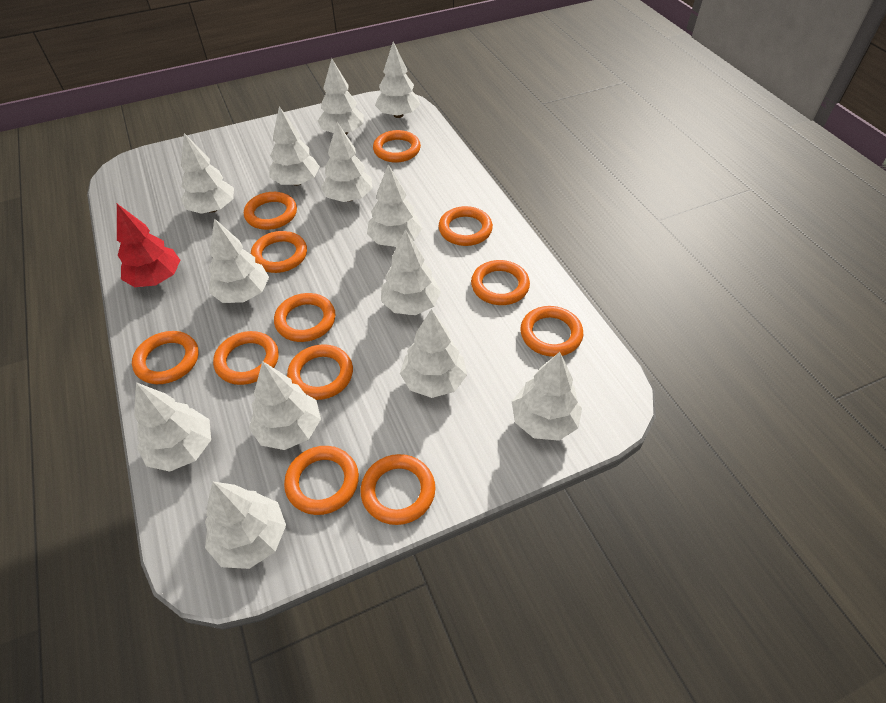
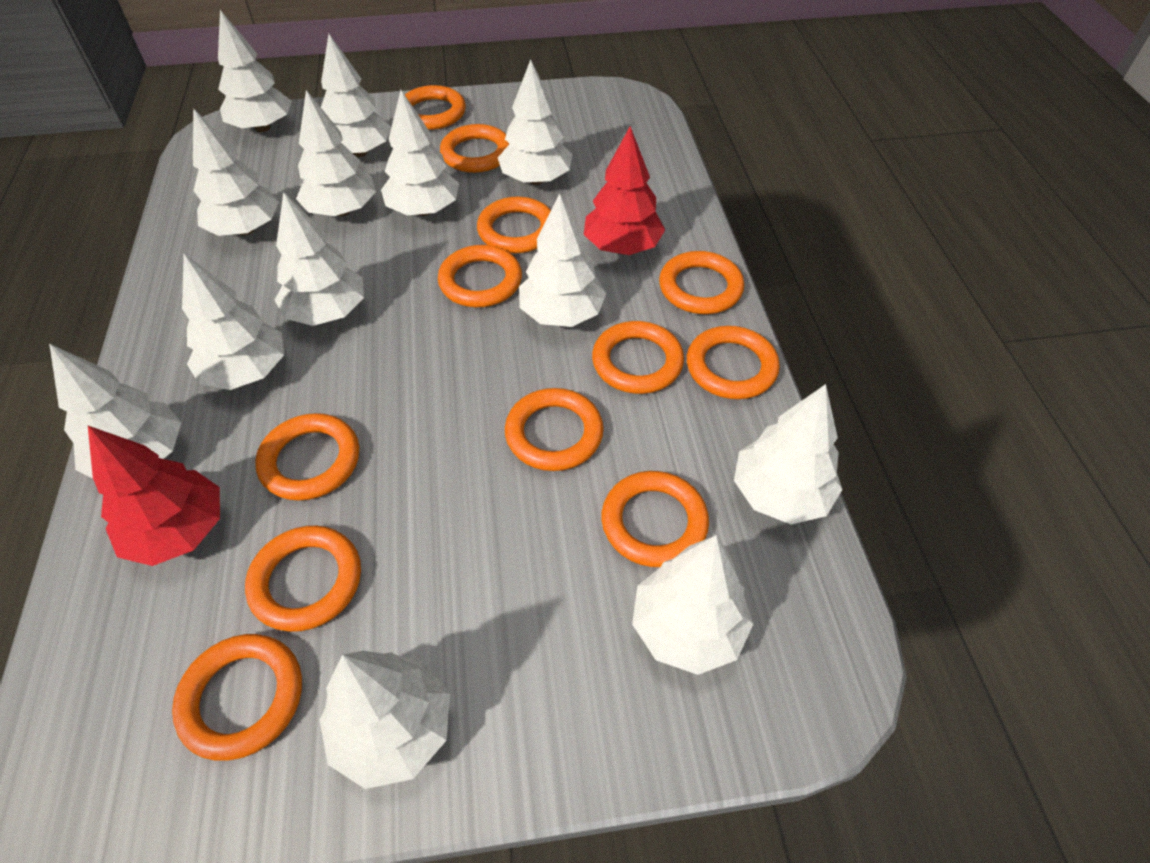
red tree: 1 -> 2

